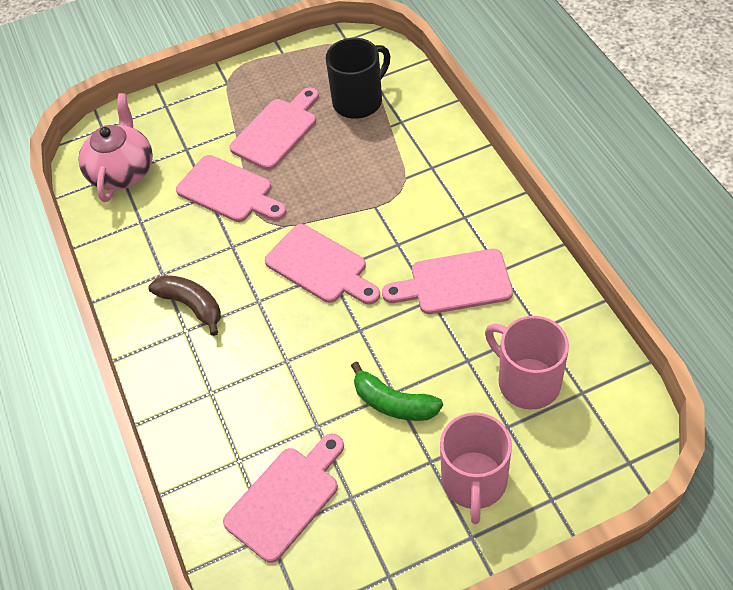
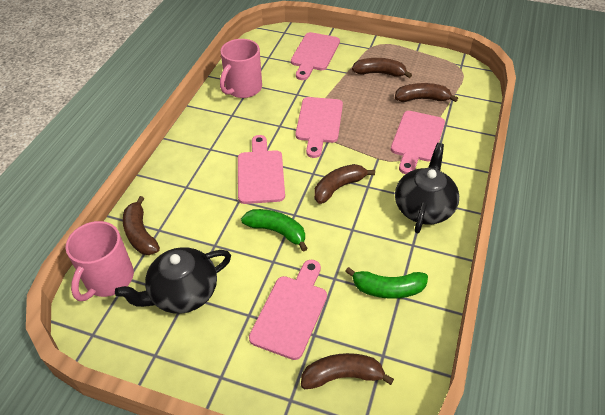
black mug: 1 -> 0
black teapot: 0 -> 2
brown banana: 1 -> 5
green banana: 1 -> 2
pink teapot: 1 -> 0

